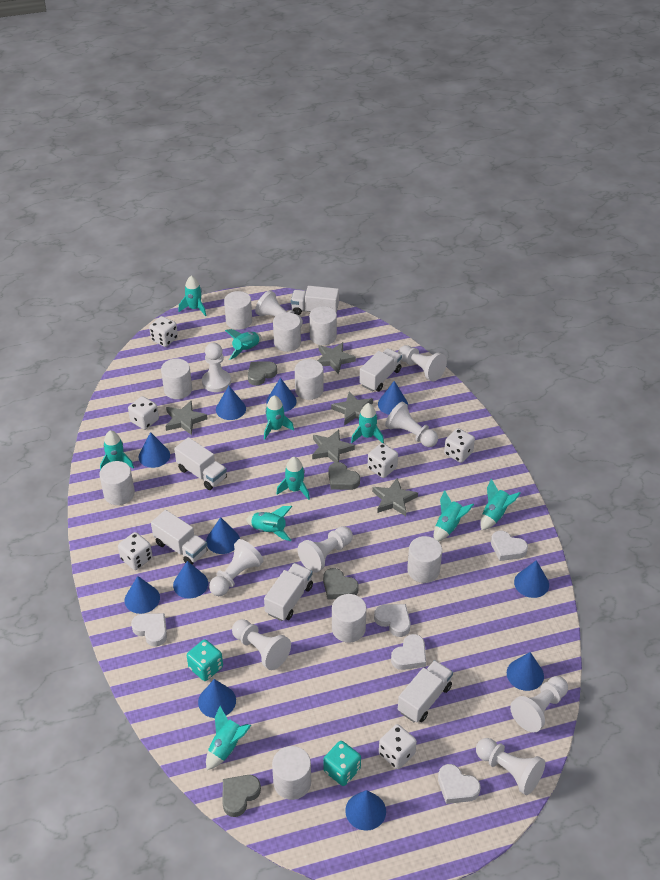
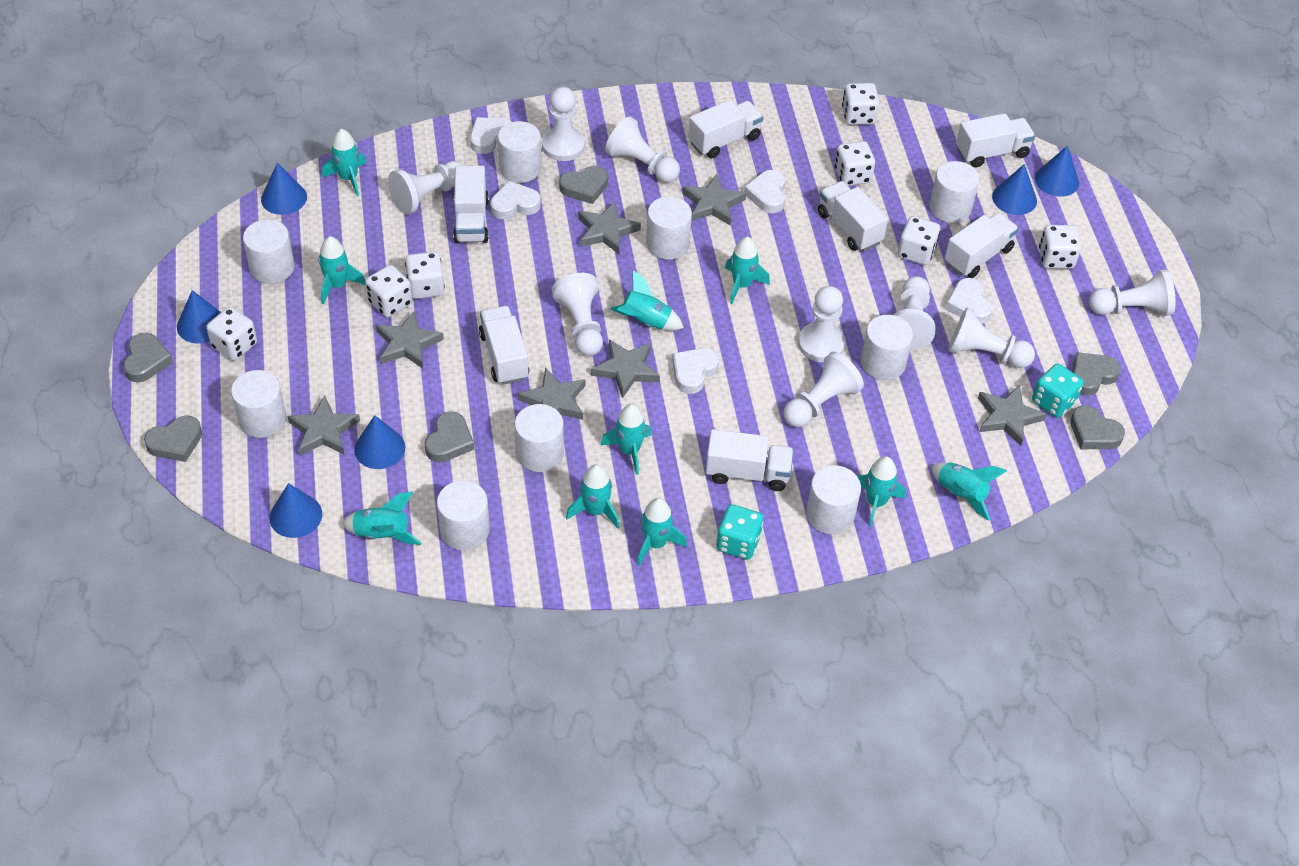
blue cone: 11 -> 6
grey heart: 4 -> 6
grey star: 5 -> 7
white dice: 6 -> 7
white truck: 6 -> 7

